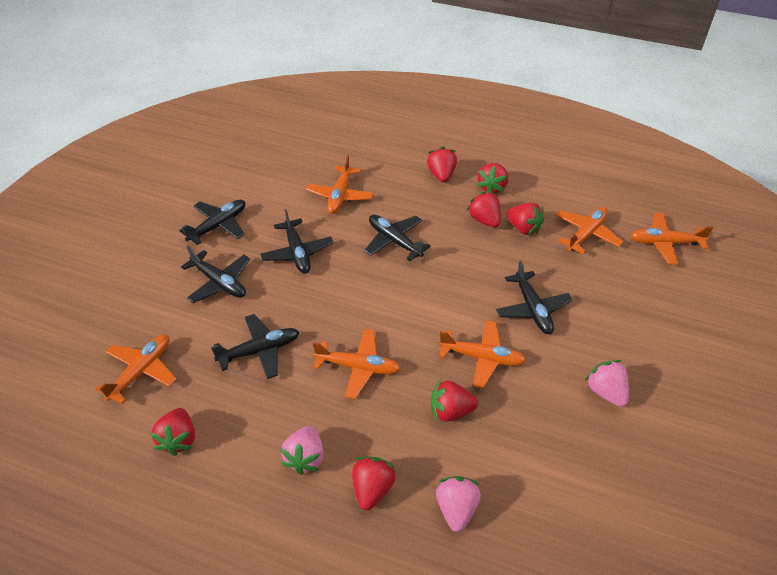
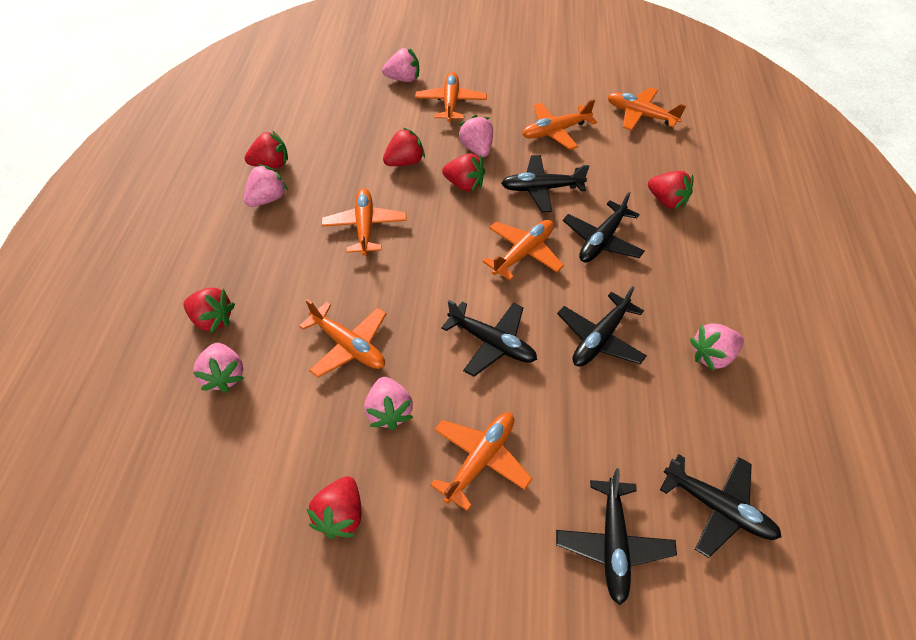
orange plane: 6 -> 7
pink strawberry: 3 -> 6
red strawberry: 7 -> 6

